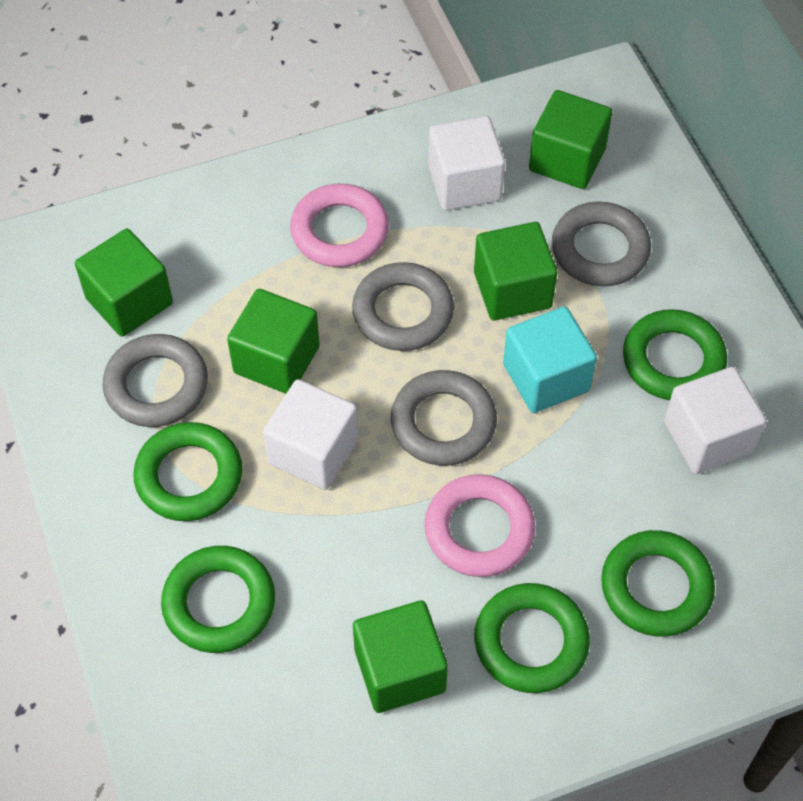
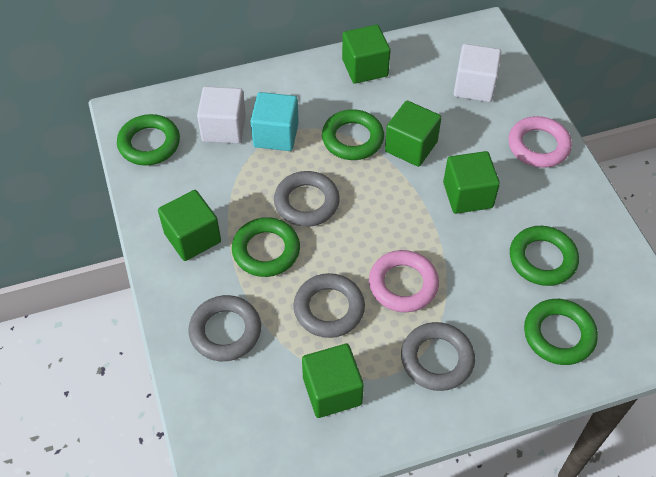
white cube: 3 -> 2

